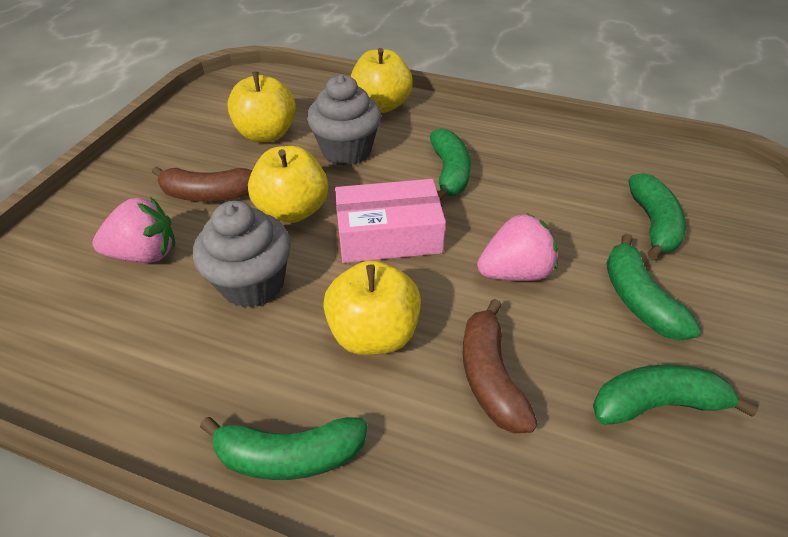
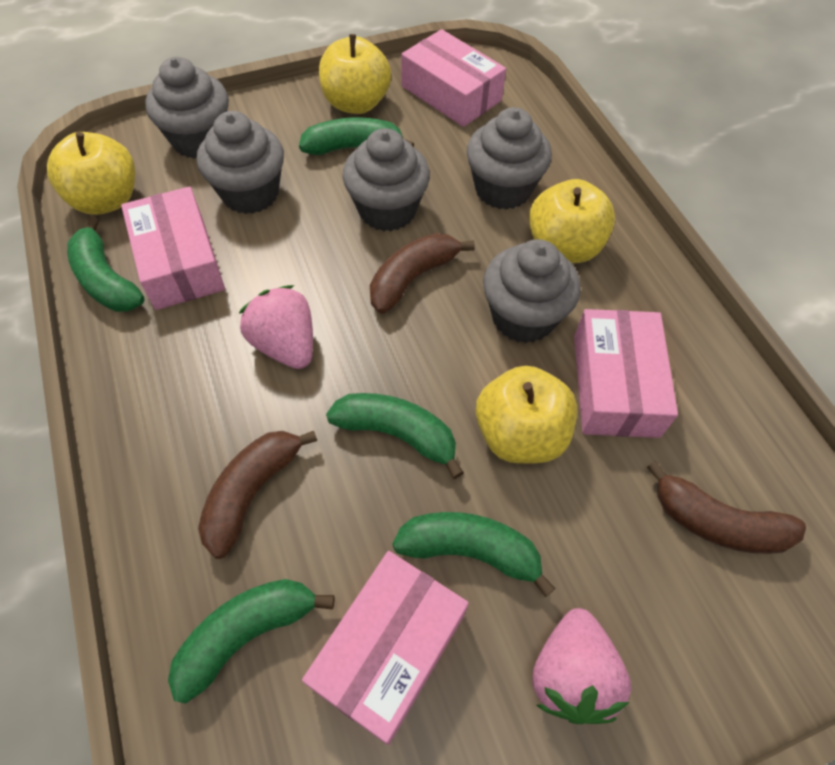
brown banana: 2 -> 3
grey cupcake: 2 -> 5
pink box: 1 -> 4

